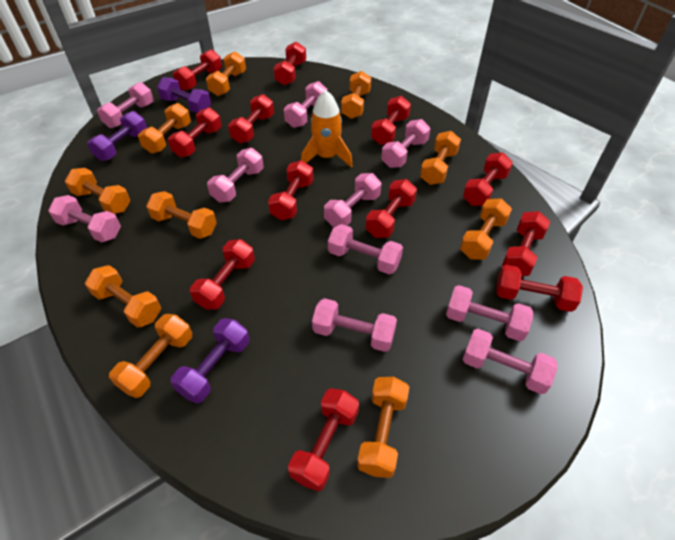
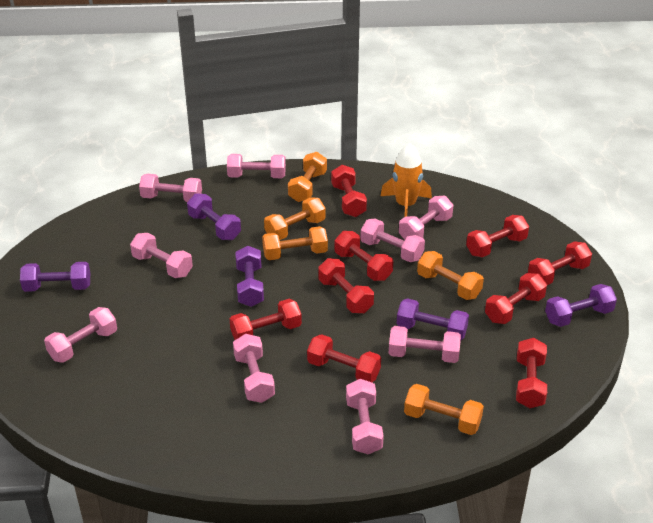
orange dumbbell: 10 -> 5
pink dumbbell: 10 -> 9
purple dumbbell: 3 -> 5
red dumbbell: 12 -> 9

